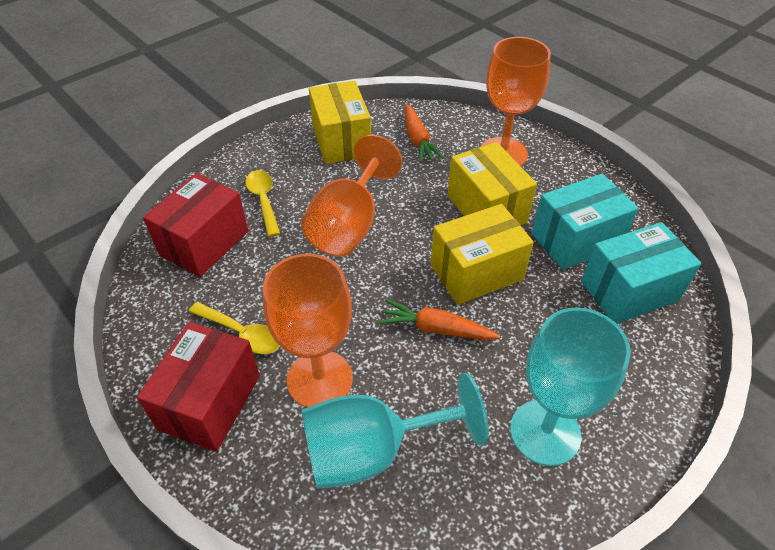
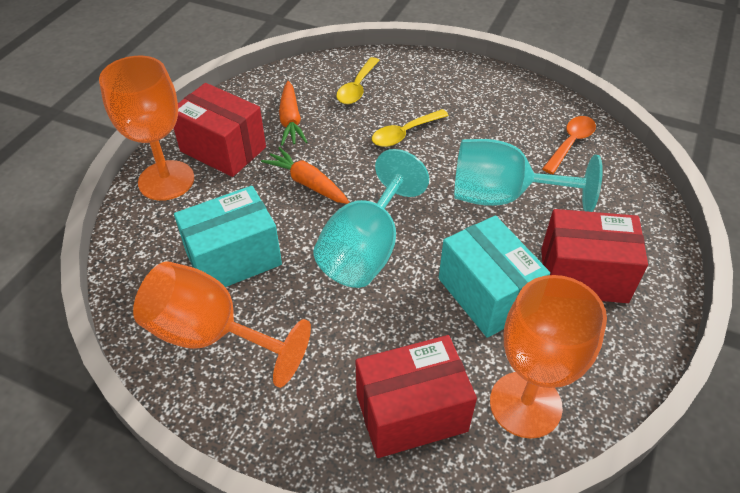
orange spoon: 0 -> 1
red box: 2 -> 3
yellow box: 3 -> 0

